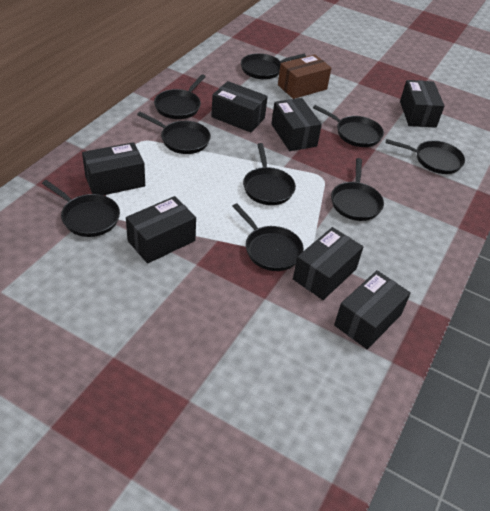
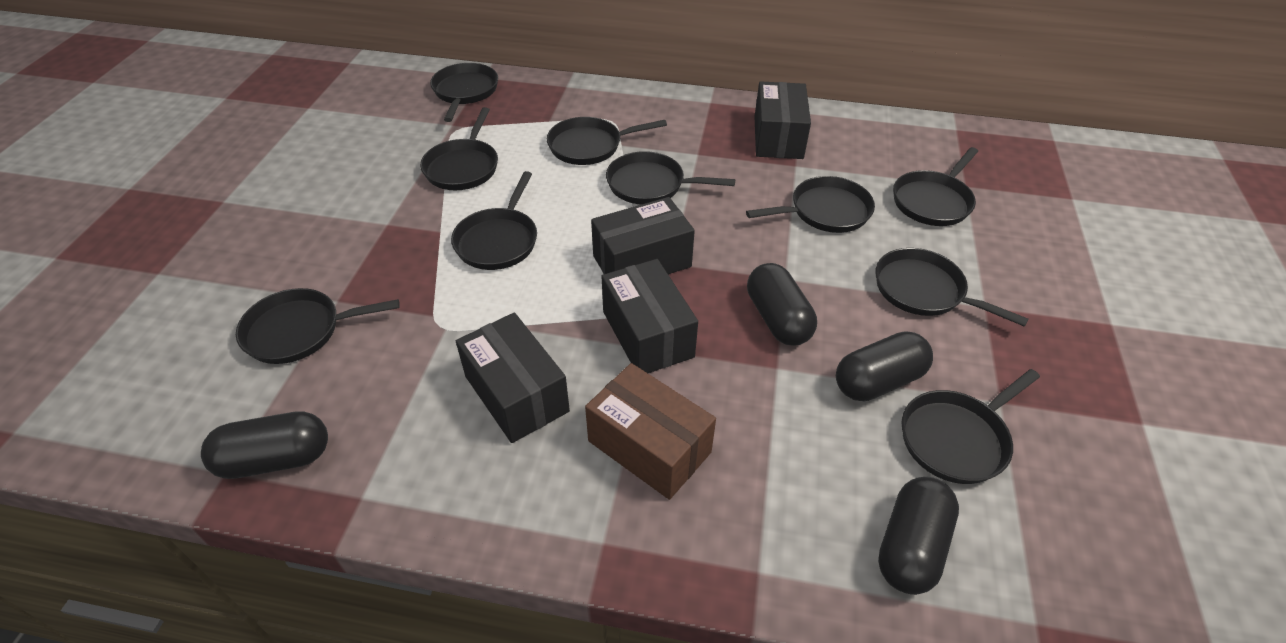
black box: 7 -> 4
black capsule: 0 -> 4
black pan: 9 -> 10

